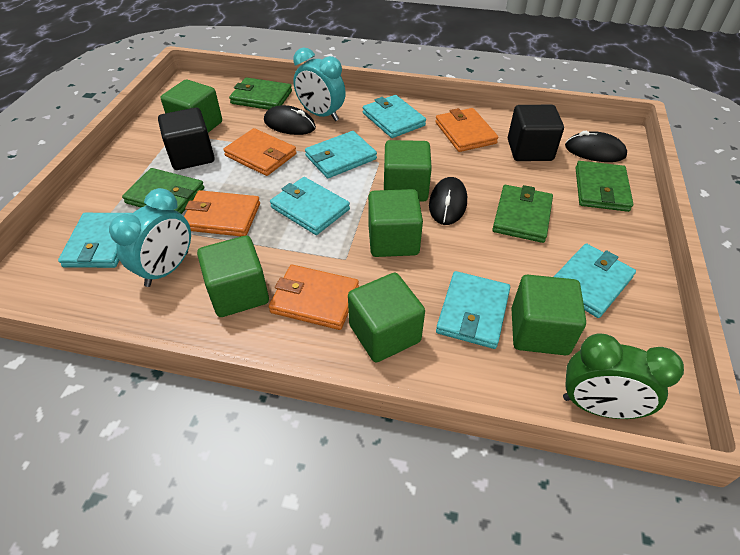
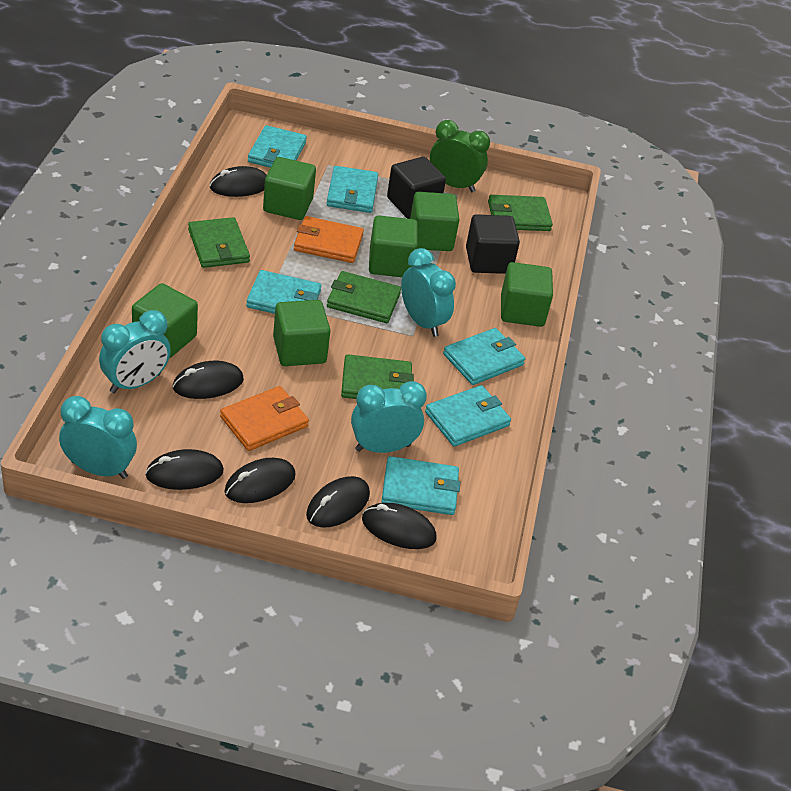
black mouse: 3 -> 6
orange wallet: 4 -> 2
turquoise clock: 2 -> 4

